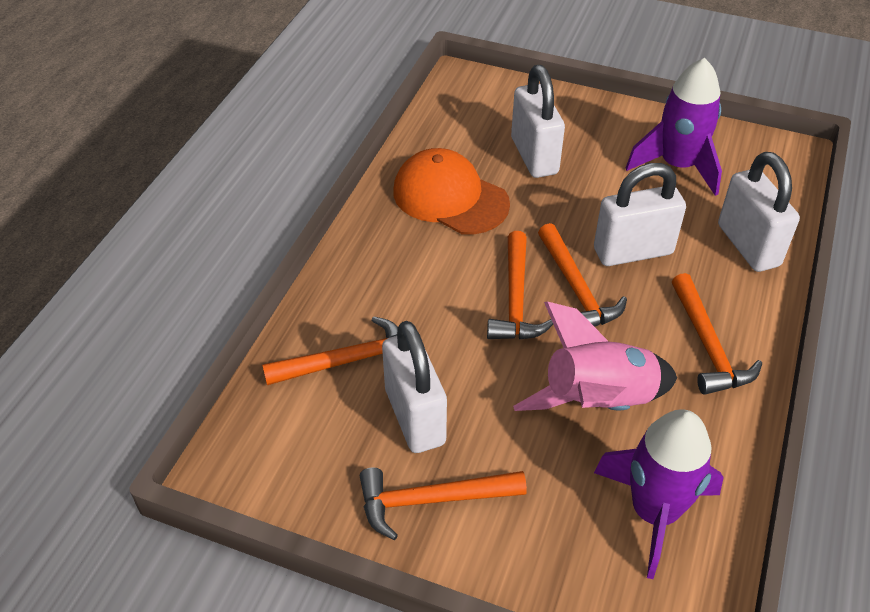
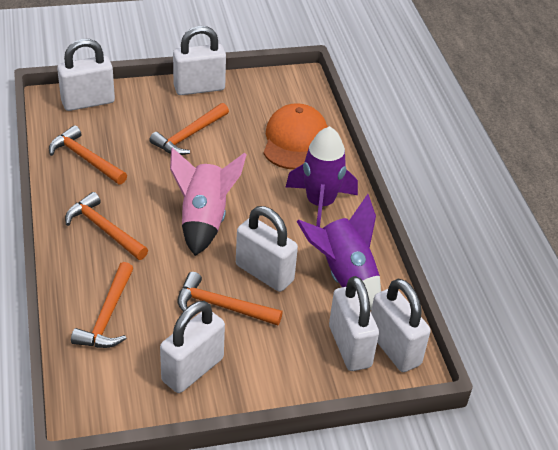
white padlock: 4 -> 6

